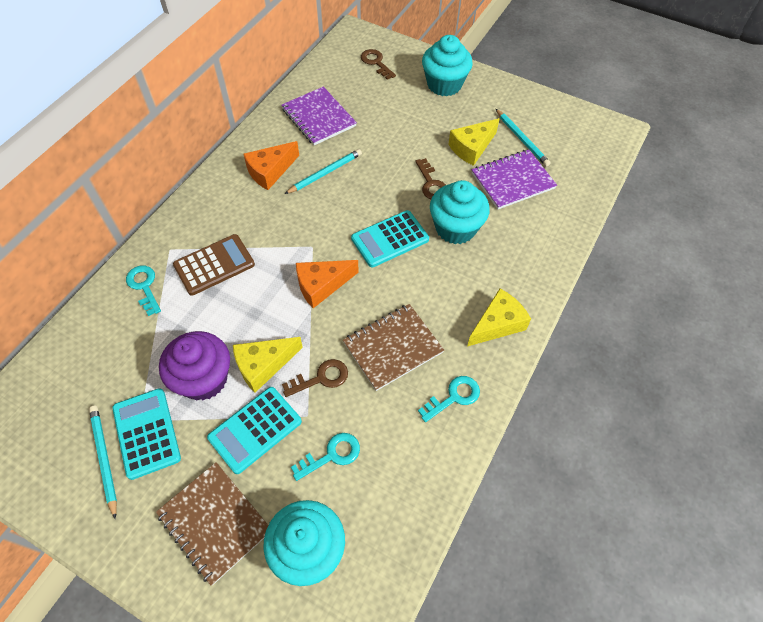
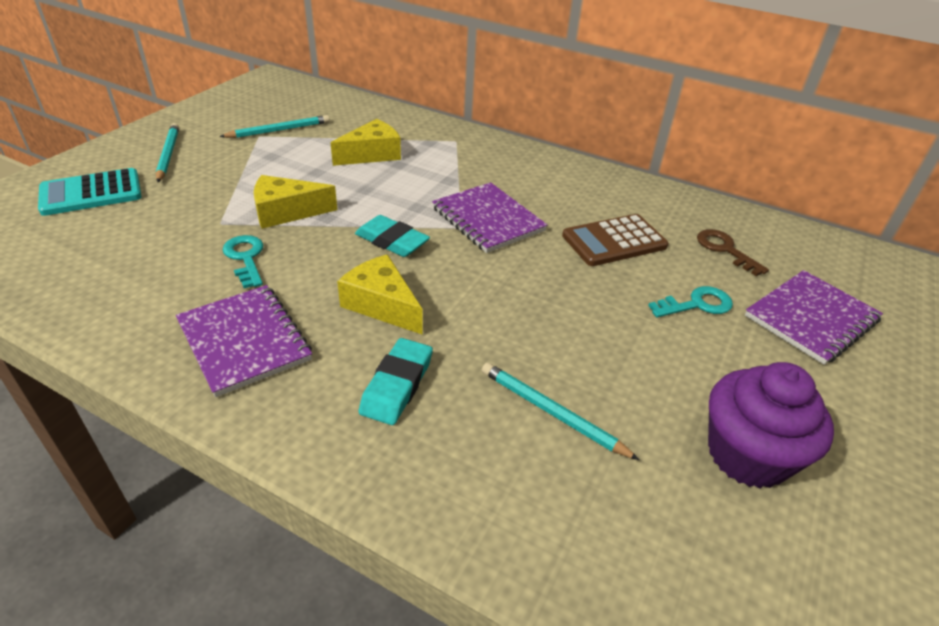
brown key: 3 -> 1
brown notebook: 2 -> 0
orange cheese: 2 -> 0
purple notebook: 2 -> 3
turquoise calculator: 3 -> 1
turquoise cupcake: 3 -> 0
turquoise eraser: 0 -> 2
turquoise key: 3 -> 2

